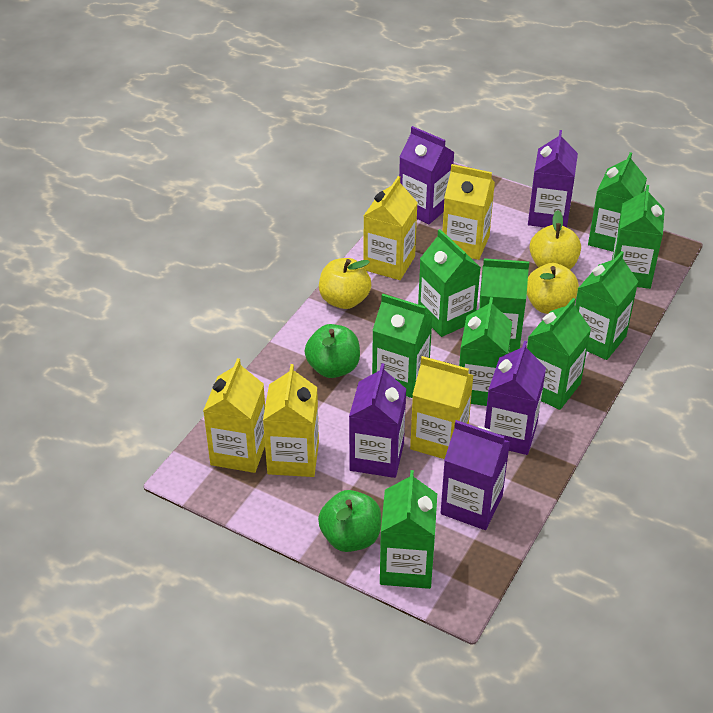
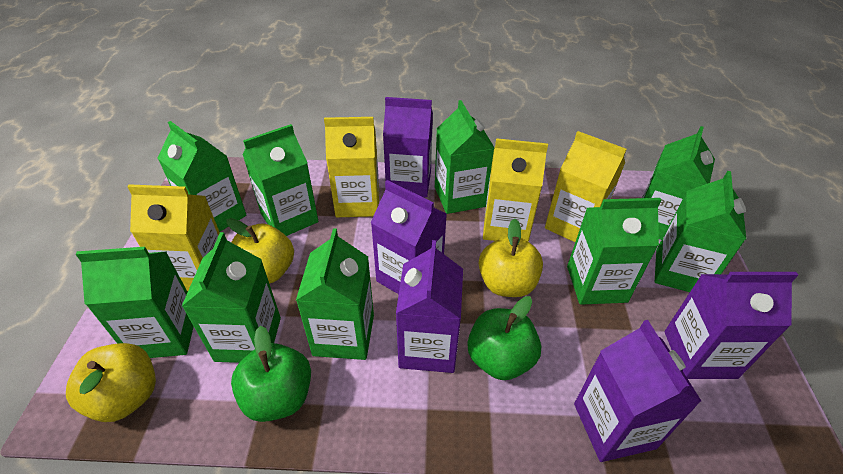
yellow carton: 5 -> 4

